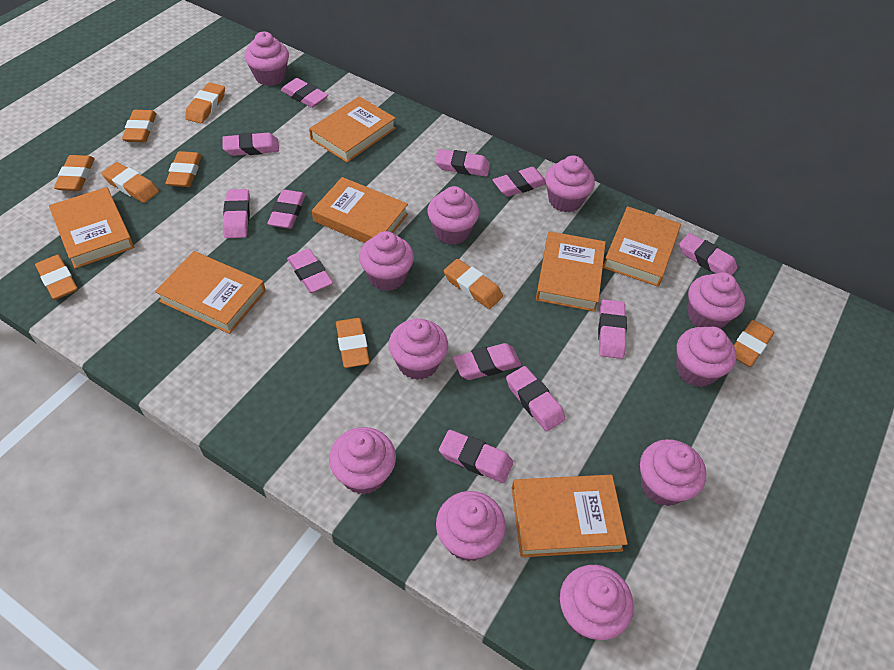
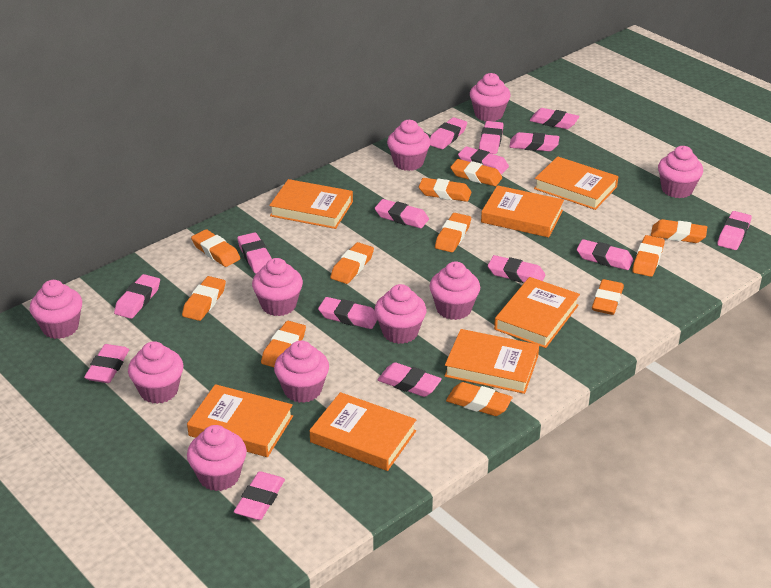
orange eraser: 9 -> 11
pink cupcake: 11 -> 10
pink eraser: 12 -> 15

